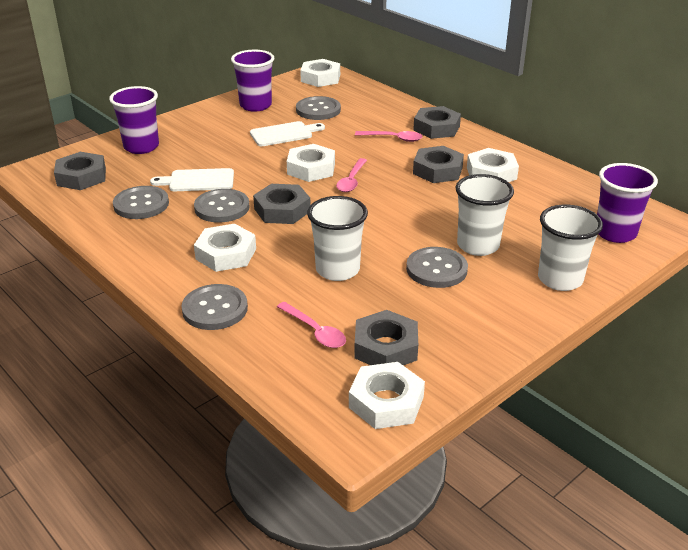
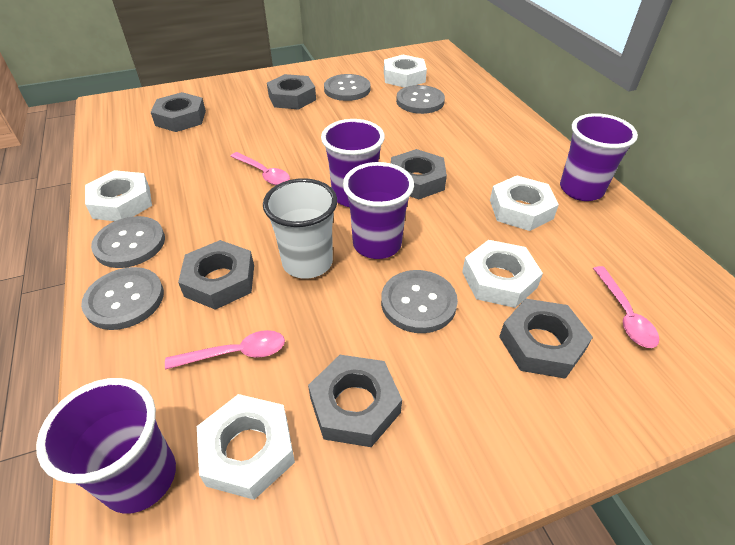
grey nut: 5 -> 6
purple cup: 3 -> 4
white cup: 3 -> 1
white cutting board: 2 -> 0

